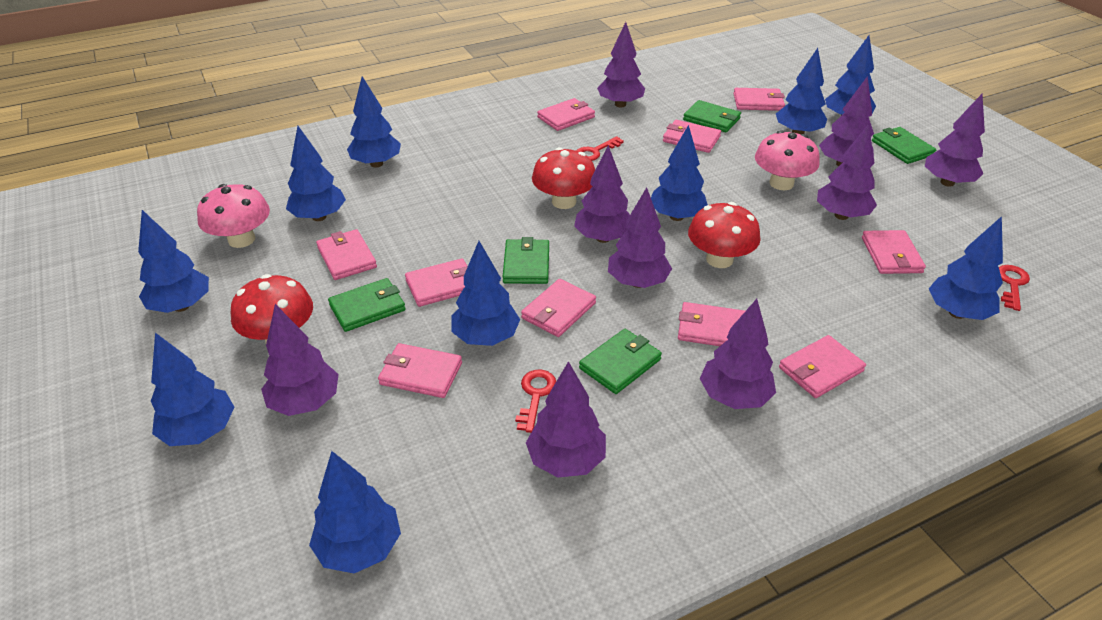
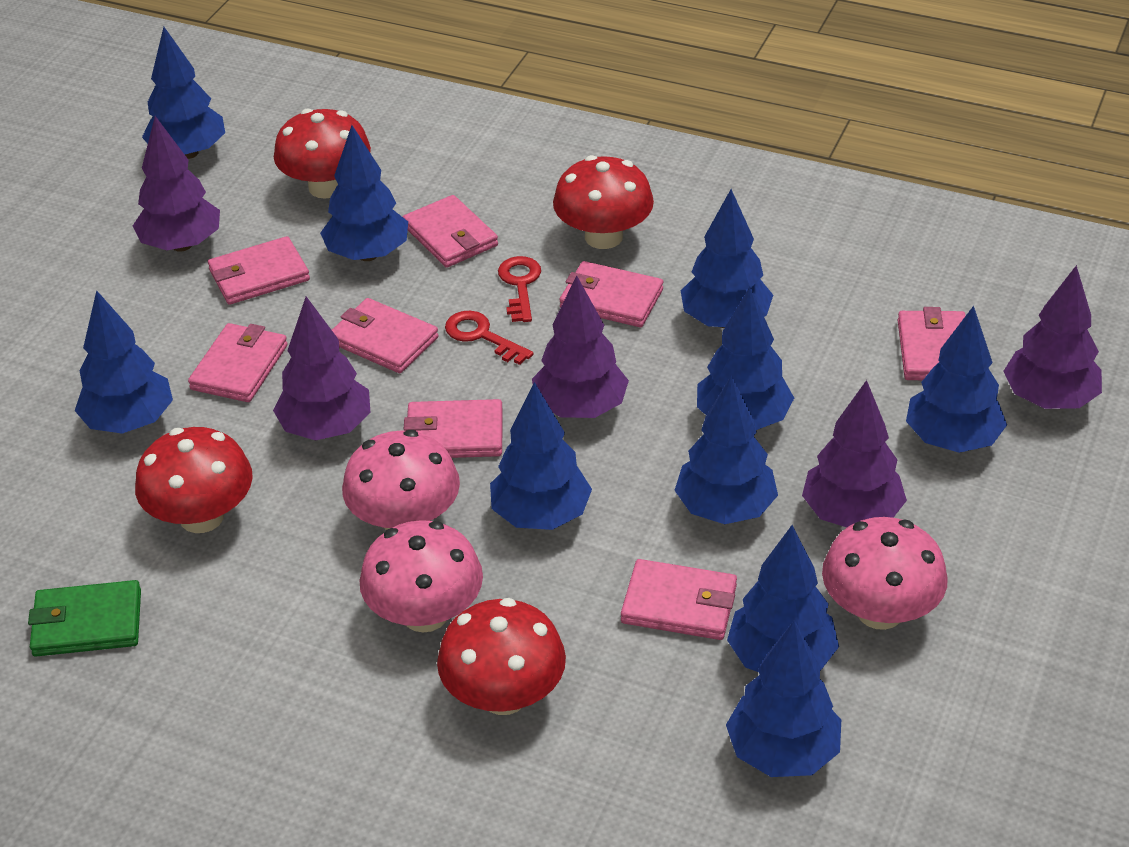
green wallet: 5 -> 1
pink mushroom: 2 -> 3
pink wallet: 10 -> 8
purple tree: 9 -> 5
red key: 3 -> 2
red mushroom: 3 -> 4

